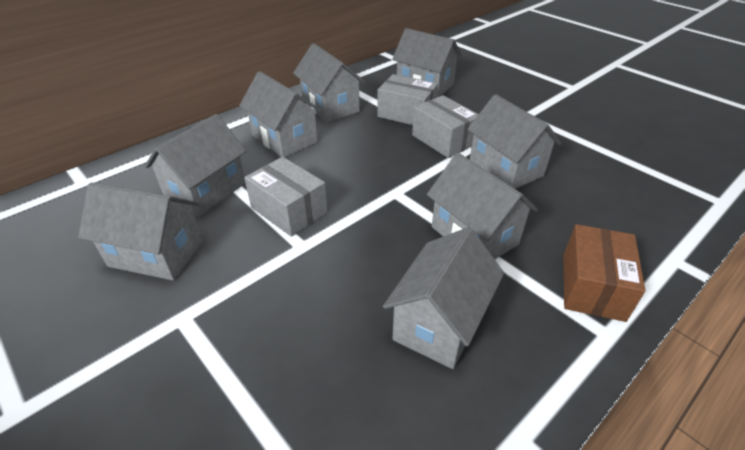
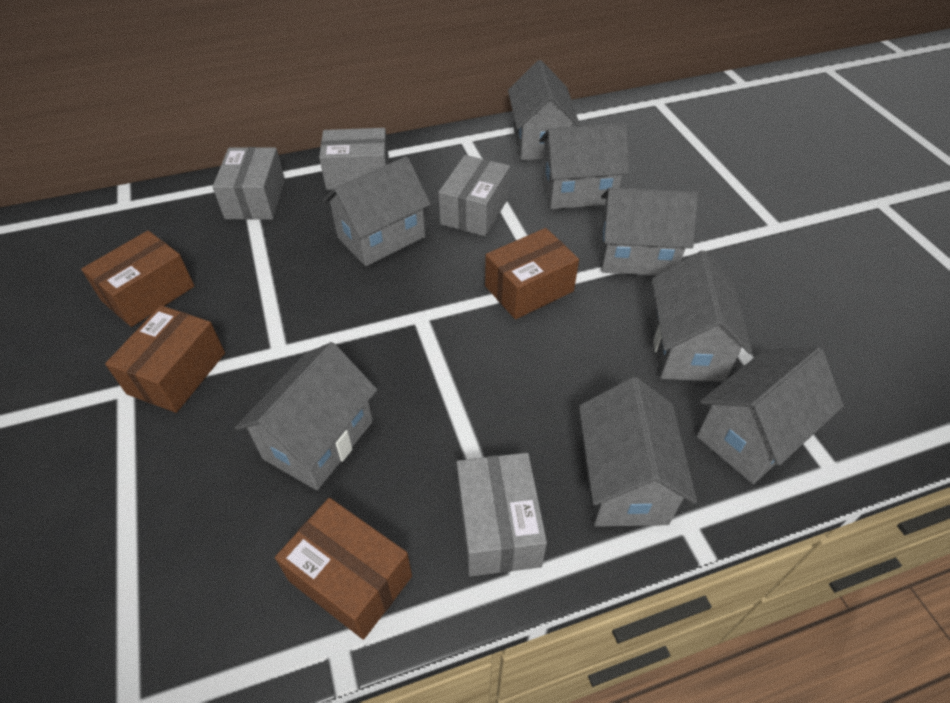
brown box: 1 -> 4
grey box: 3 -> 4

